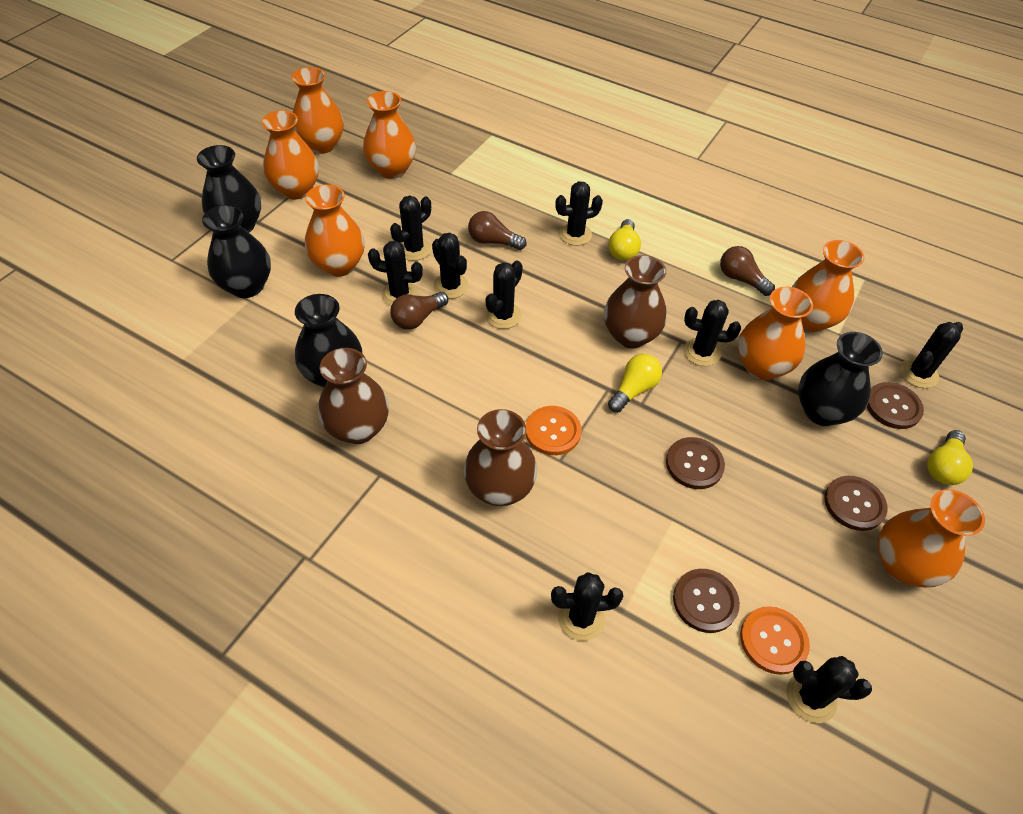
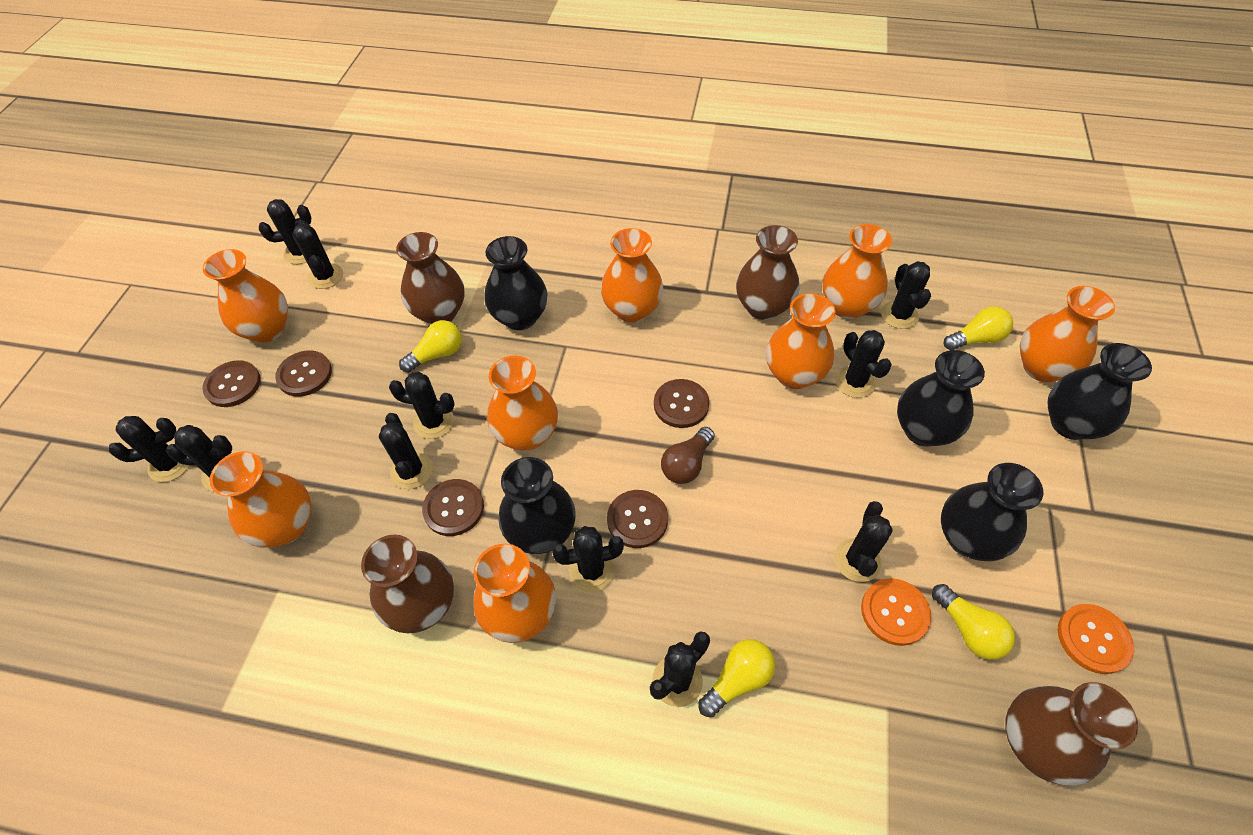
black cactus: 9 -> 11
black vase: 4 -> 5
brown button: 4 -> 5
brown light bulb: 3 -> 1
brown vase: 3 -> 4
orange vase: 7 -> 8
yellow light bulb: 3 -> 4

